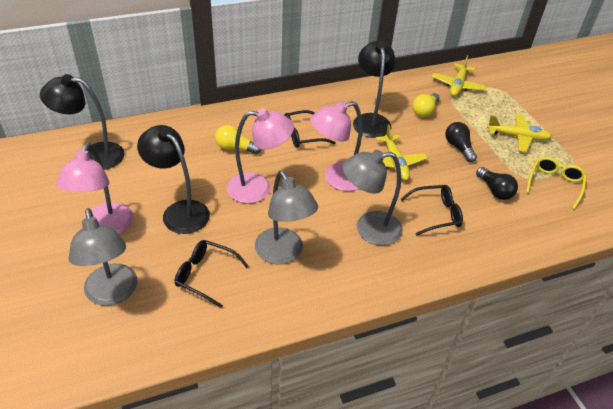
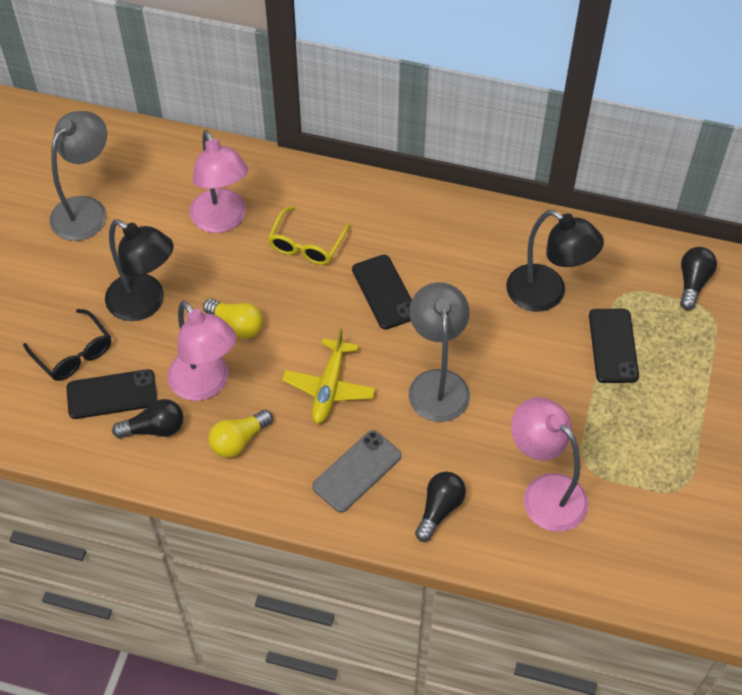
black glasses: 3 -> 1
black lamp: 3 -> 2
black light bulb: 2 -> 3
black phone: 0 -> 3
grey lamp: 3 -> 2
grey phone: 0 -> 1
yellow plane: 3 -> 1

